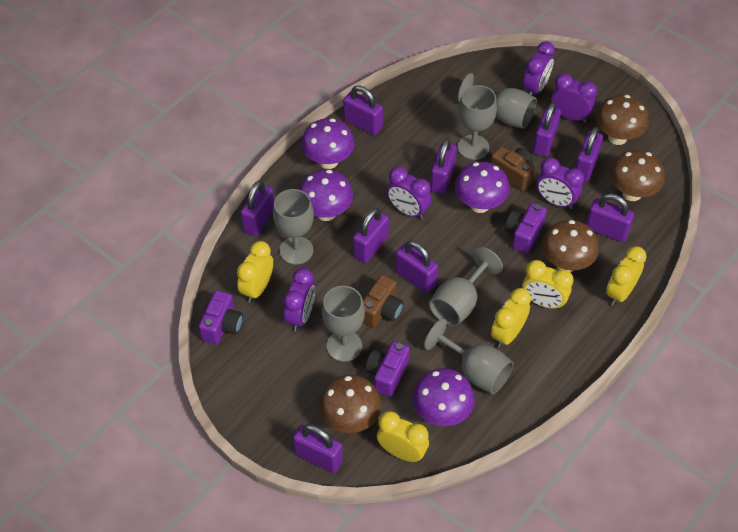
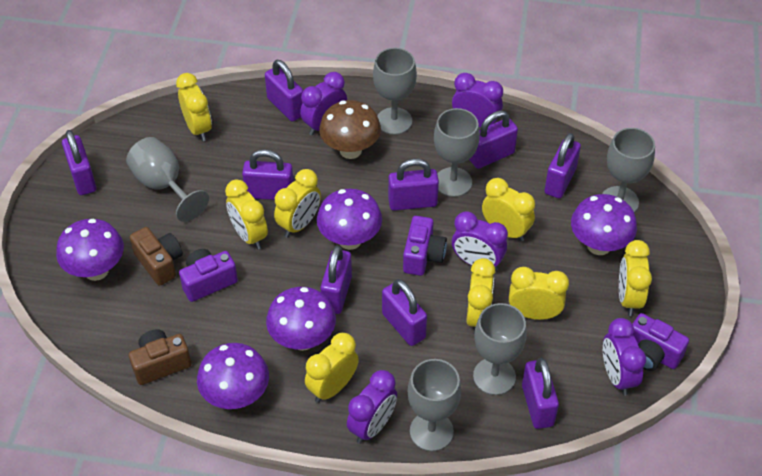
brown mushroom: 4 -> 1
purple mushroom: 4 -> 5
yellow clock: 5 -> 8

